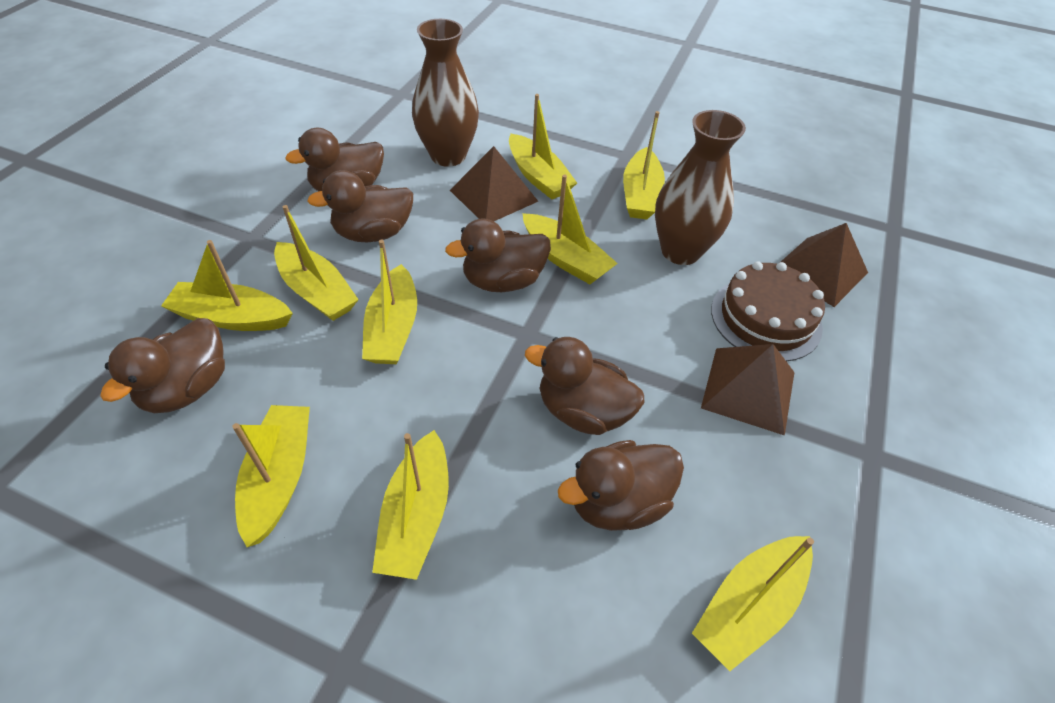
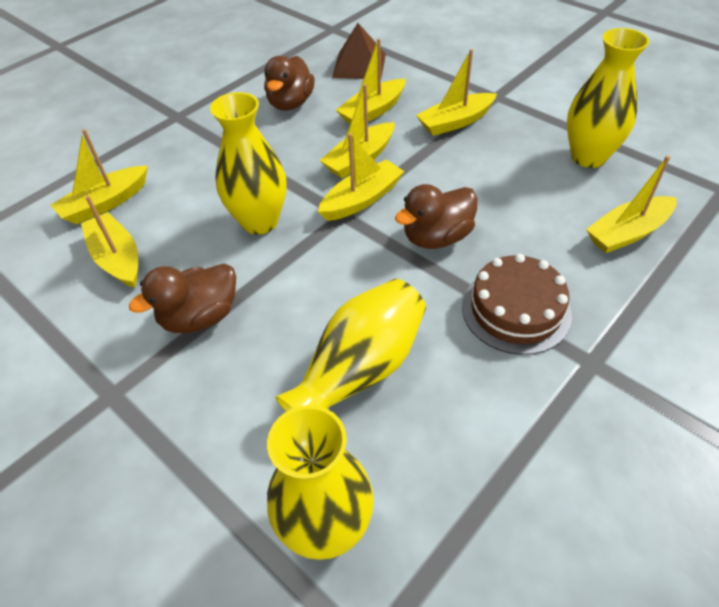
brown duck: 6 -> 3
brown pyramid: 3 -> 1
brown vase: 2 -> 0
yellow boat: 9 -> 7
yellow vase: 0 -> 4

